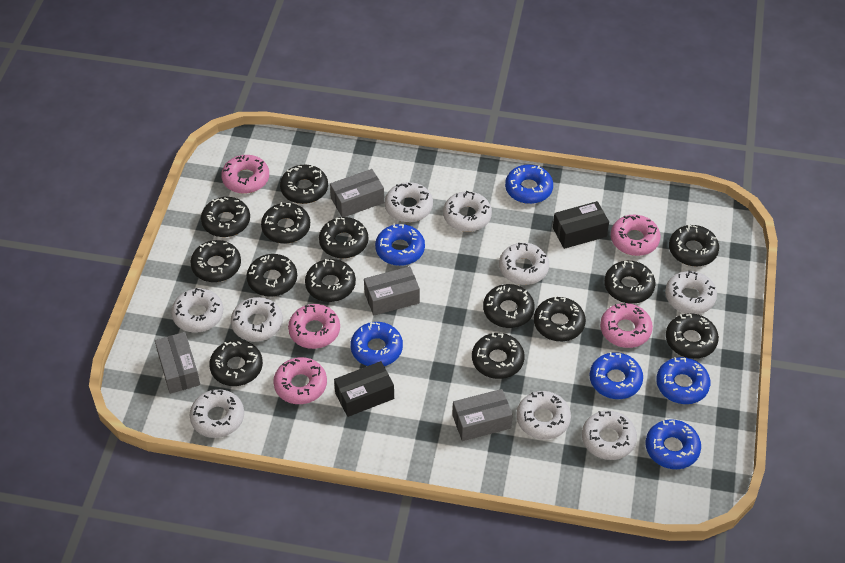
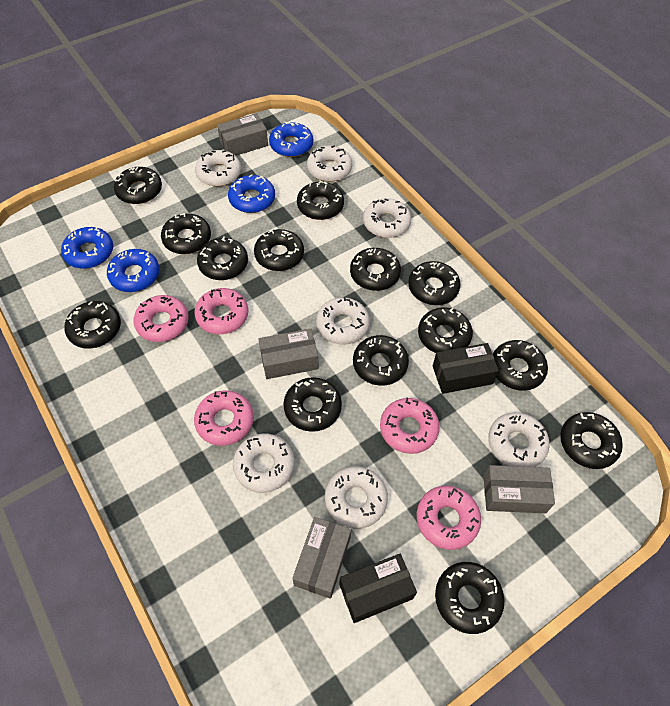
blue donut: 6 -> 4
white donut: 9 -> 7

